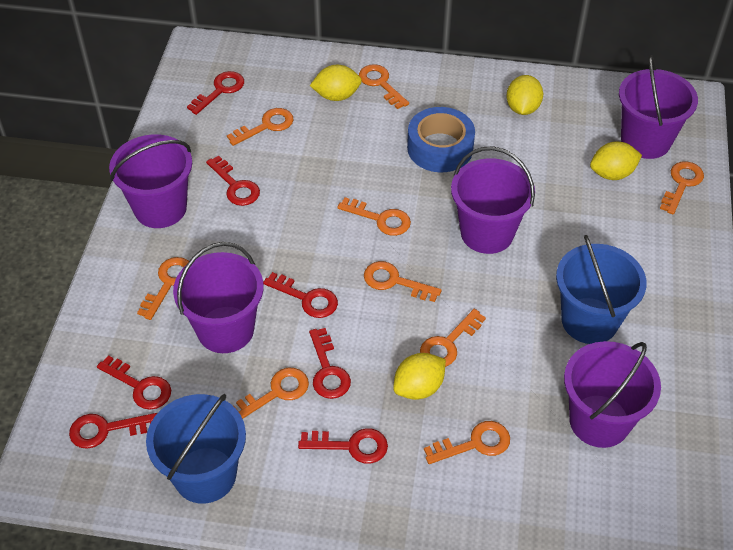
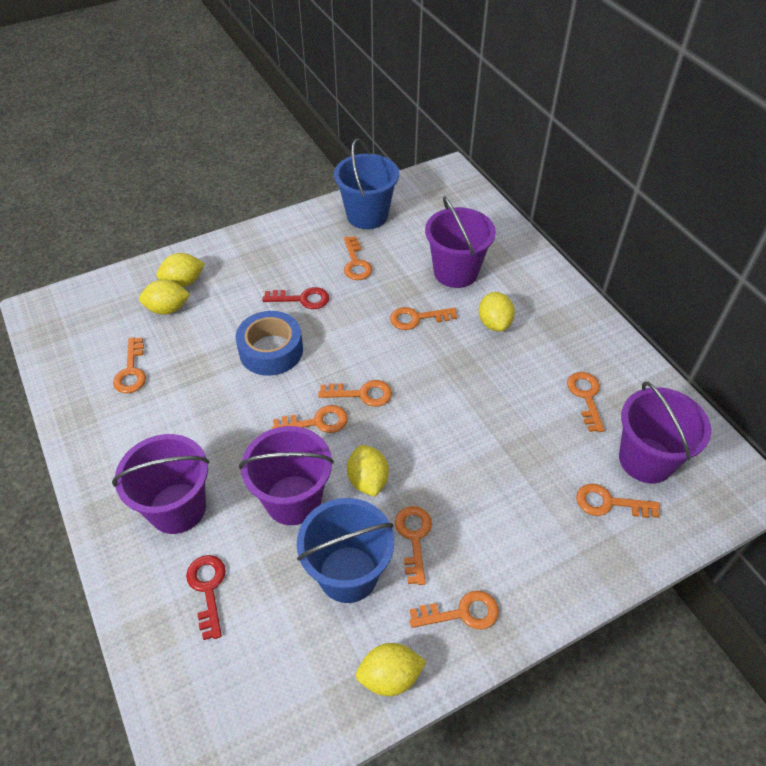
purple bucket: 5 -> 4
red key: 7 -> 2
yellow lemon: 4 -> 5

